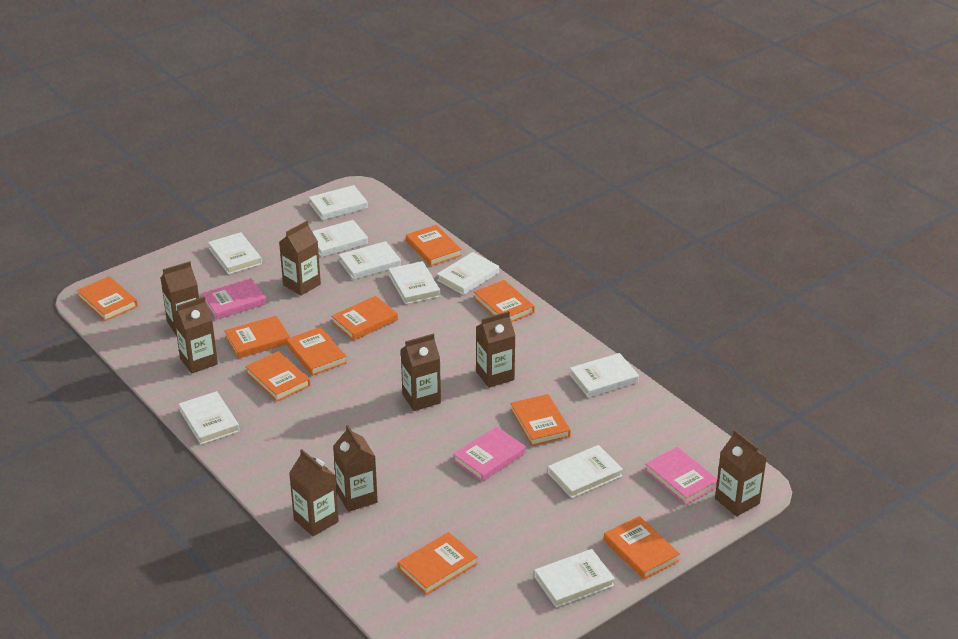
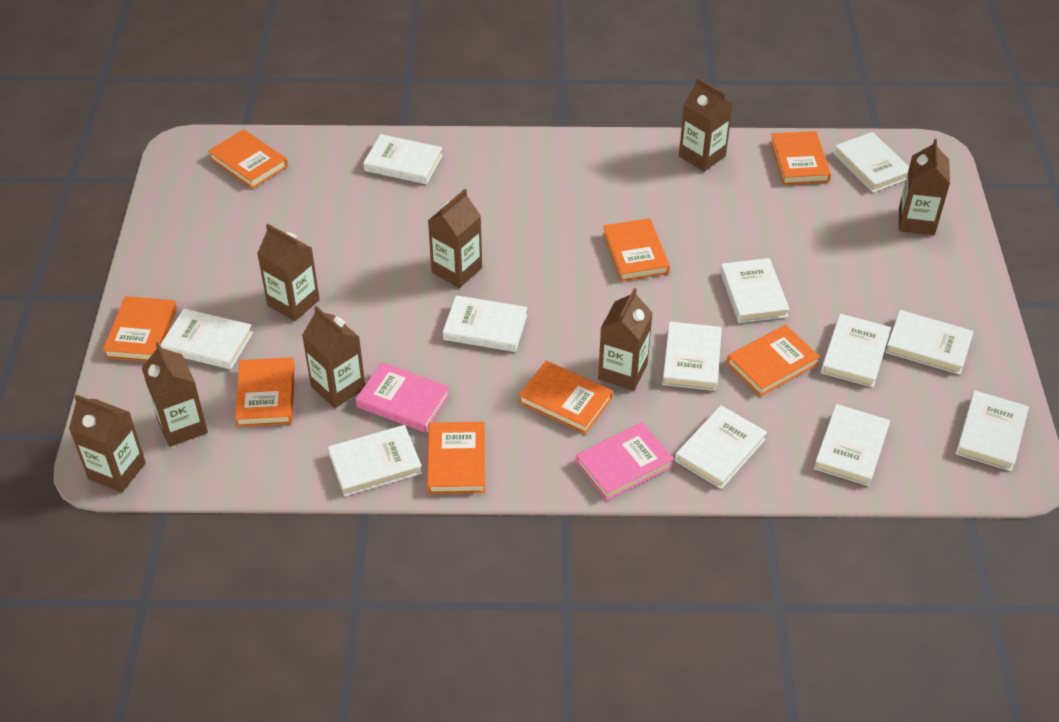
orange book: 10 -> 8
pink book: 3 -> 2
white book: 10 -> 12

